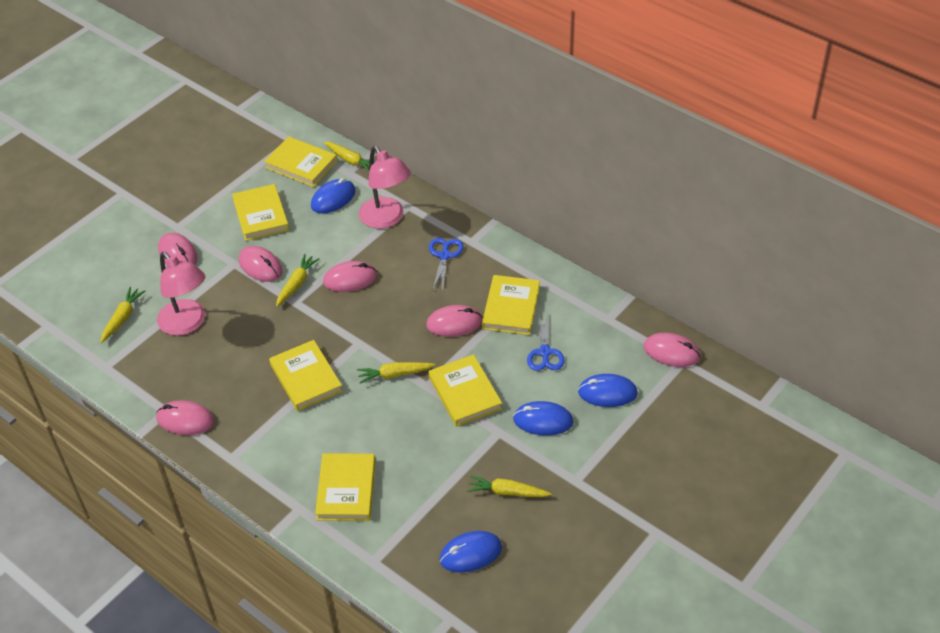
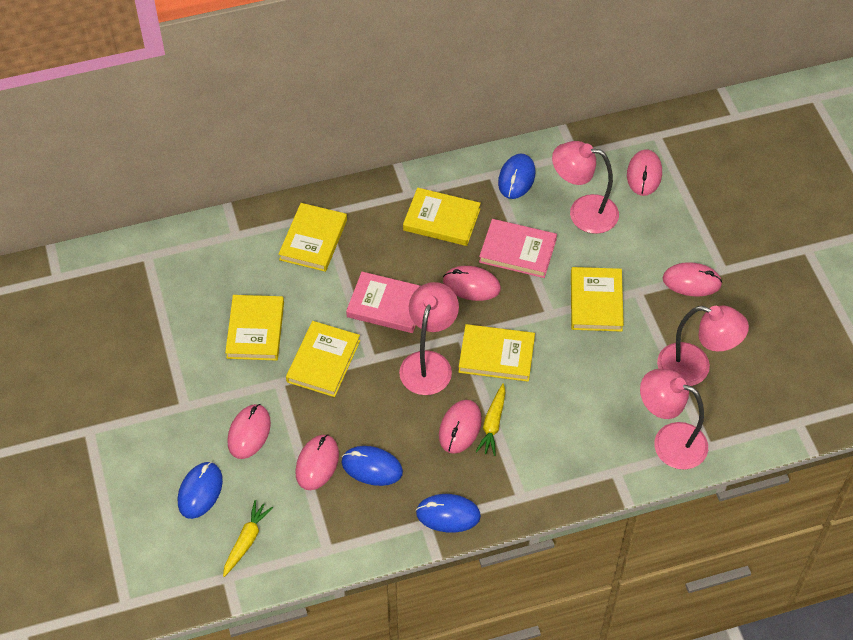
blue scissors: 2 -> 0
pink book: 0 -> 2
pink lamp: 2 -> 4
yellow carrot: 5 -> 2

